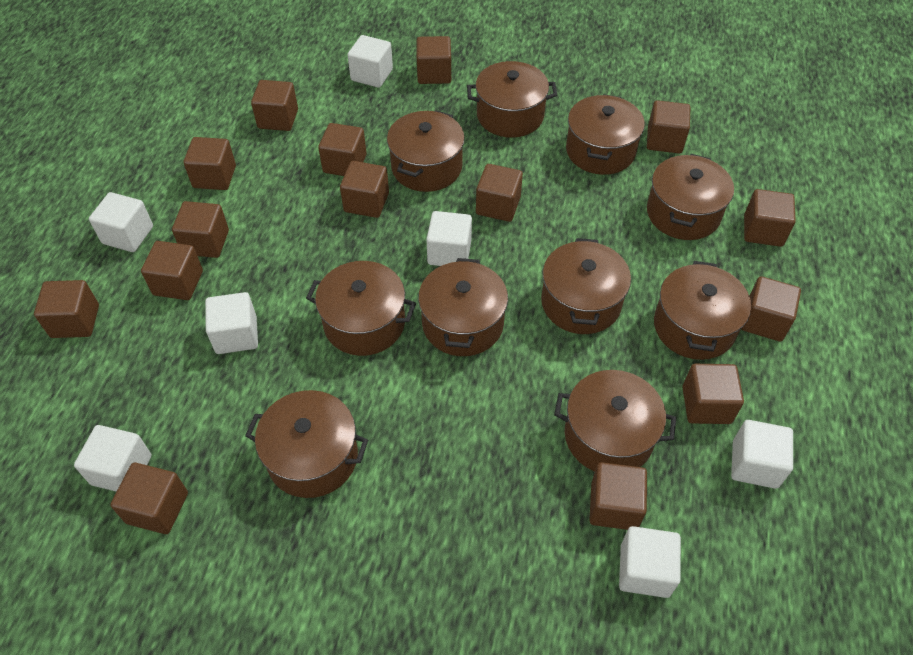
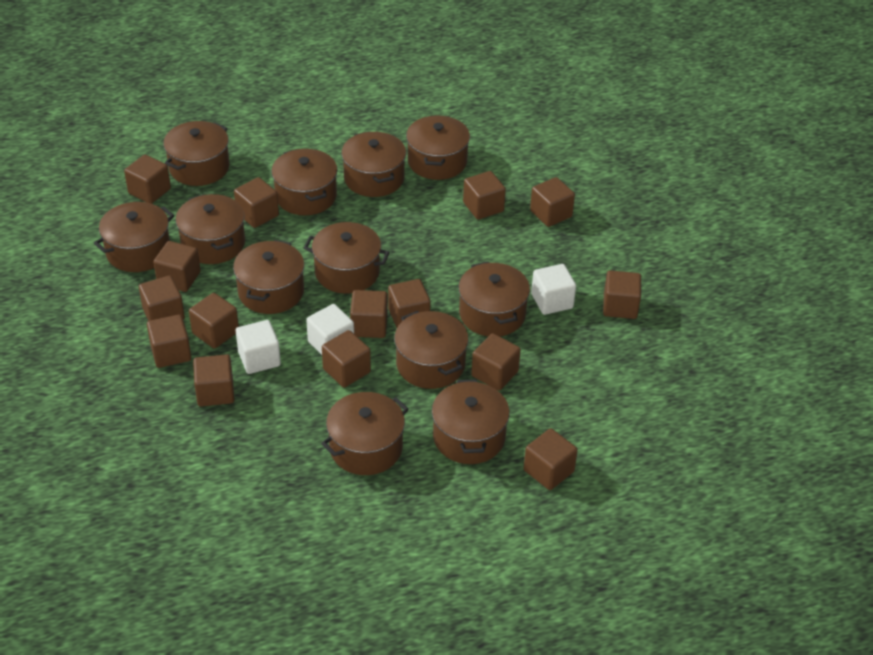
brown pot: 10 -> 12
white cube: 7 -> 3

